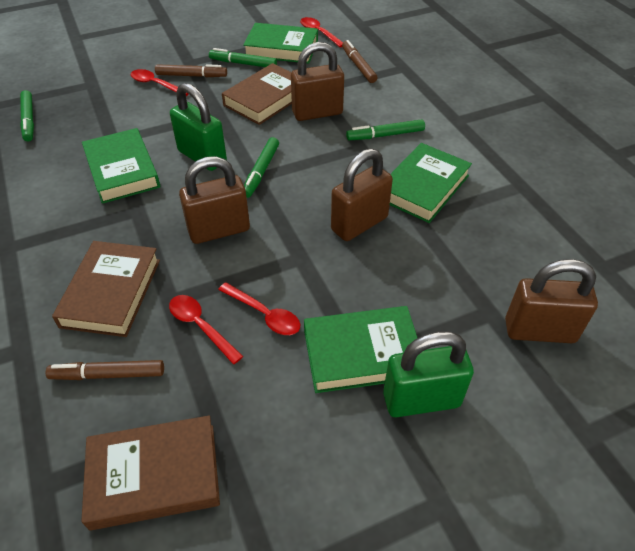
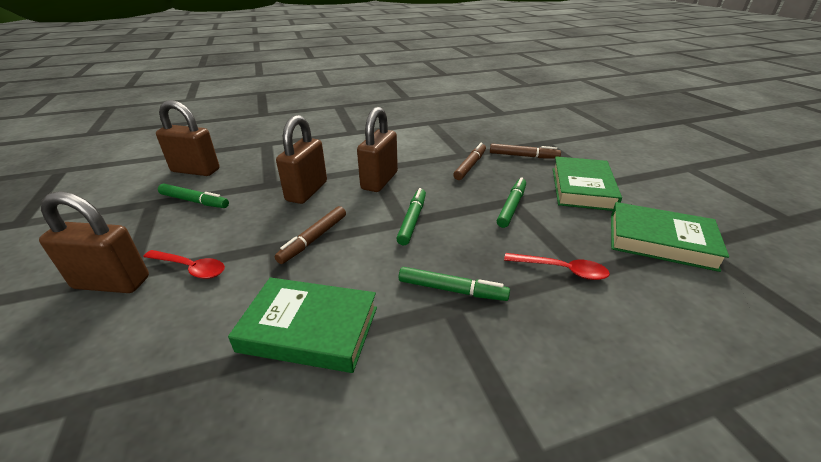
brown book: 3 -> 0
green book: 4 -> 3
green padlock: 2 -> 0
red spoon: 4 -> 2

